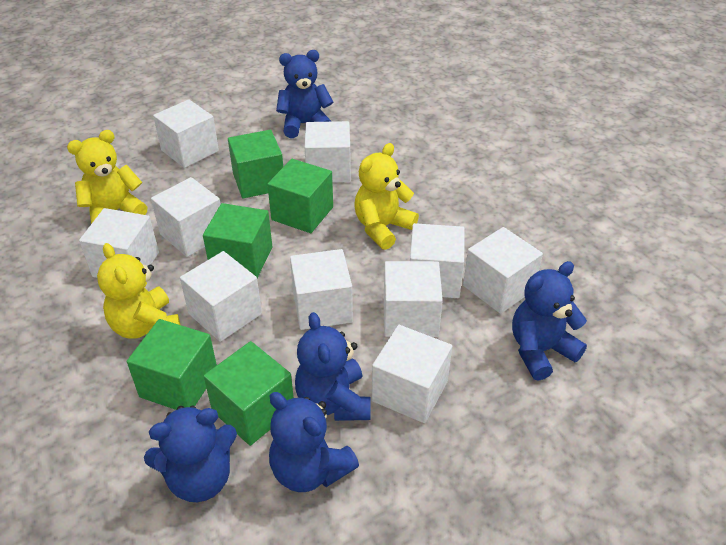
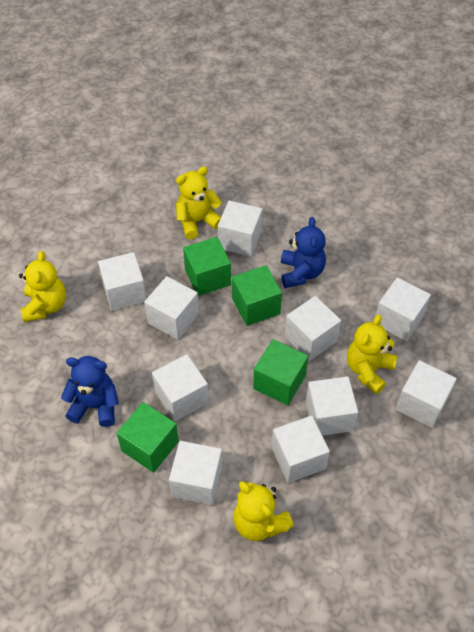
blue teddy bear: 5 -> 2
green cube: 5 -> 4
yellow teddy bear: 3 -> 4

